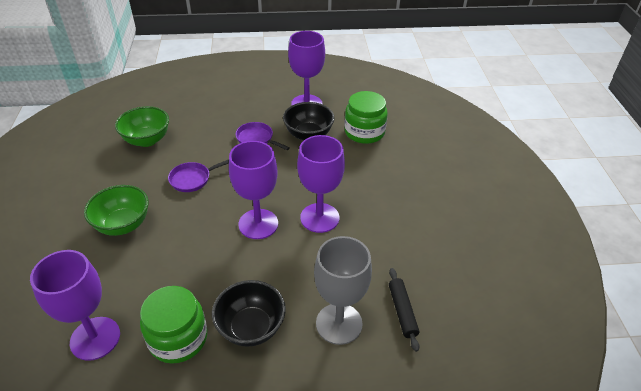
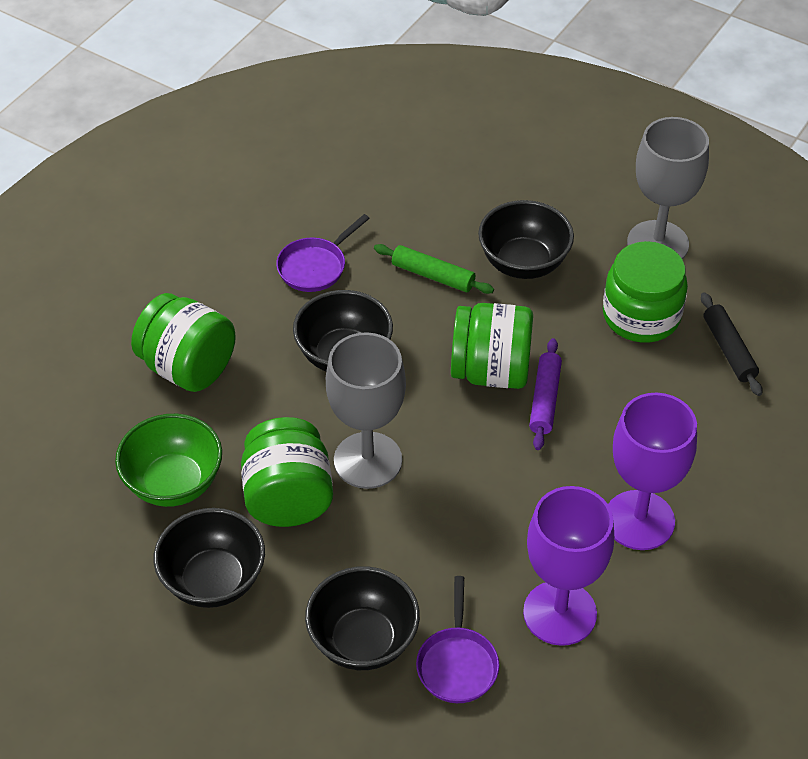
black bowl: 2 -> 4
green bowl: 2 -> 1
green jar: 2 -> 4
green rolling pin: 0 -> 1
grey goblet: 1 -> 2
purple goblet: 4 -> 2
purple rolling pin: 0 -> 1

